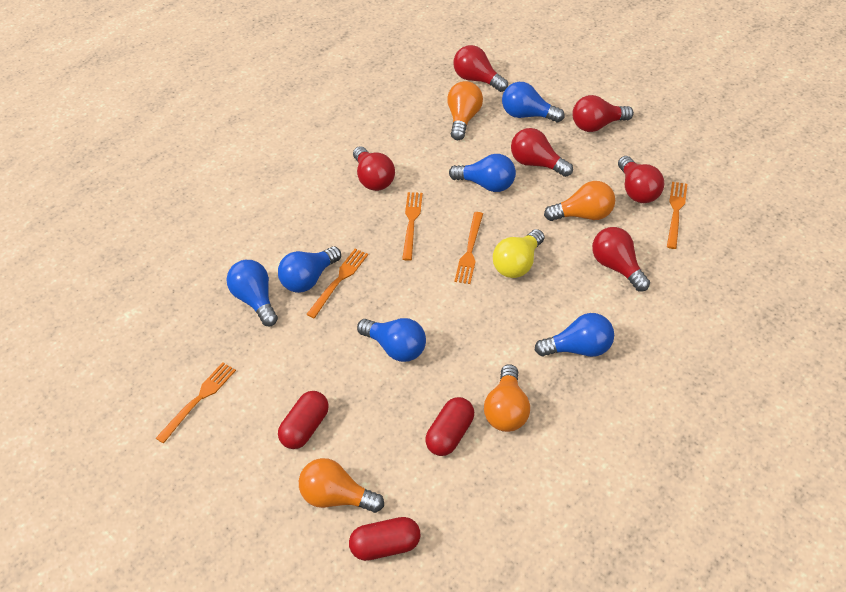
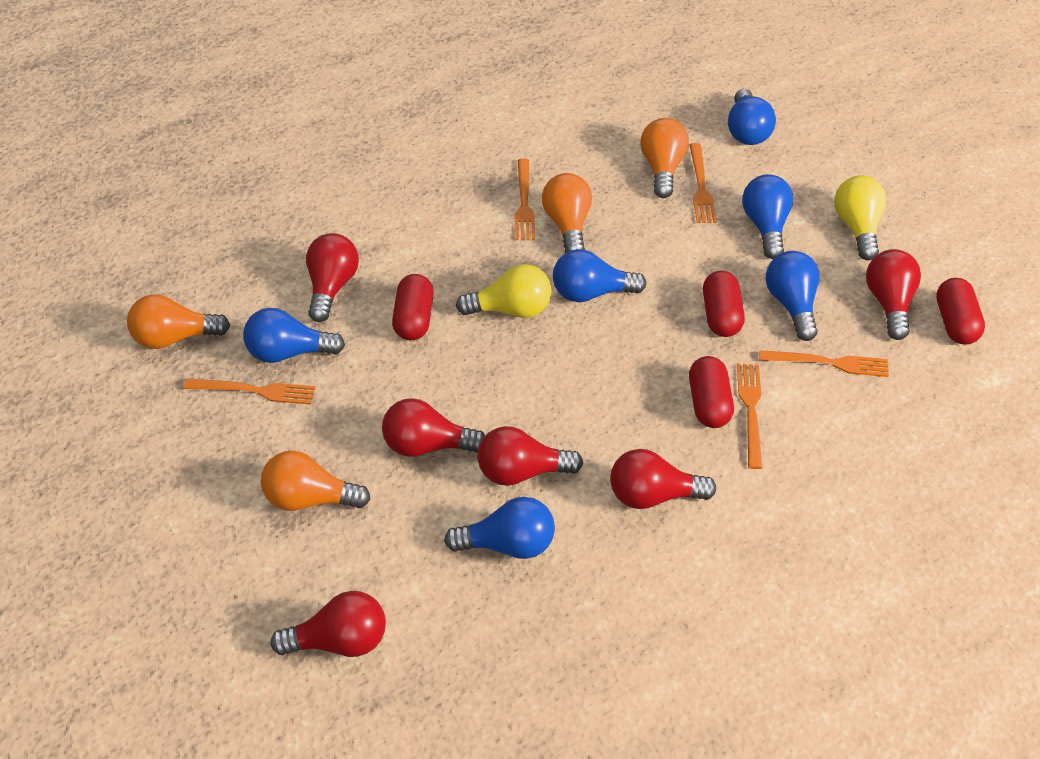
red capsule: 3 -> 4
yellow light bulb: 1 -> 2

